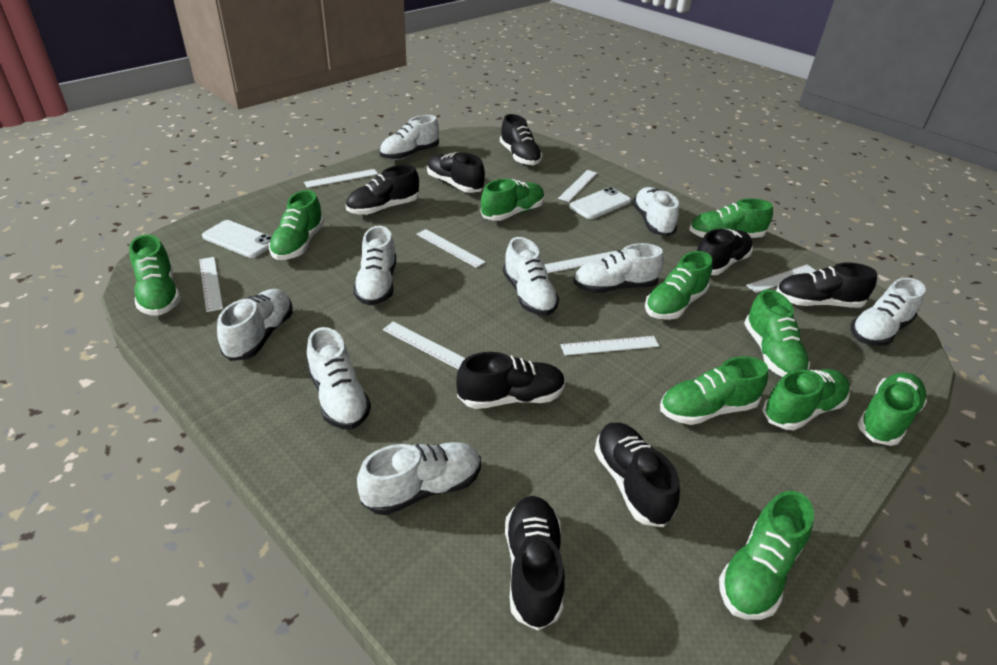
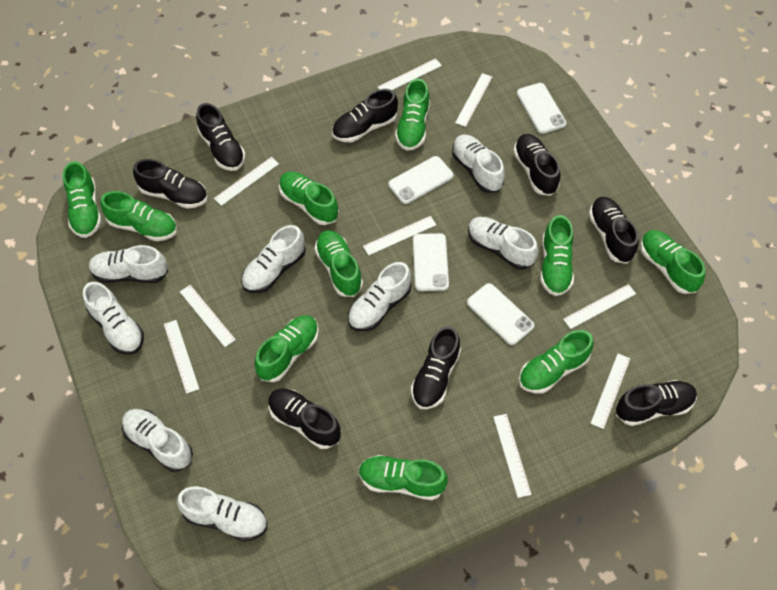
white phone: 2 -> 4
white ruler: 8 -> 9
white shoe: 9 -> 8

